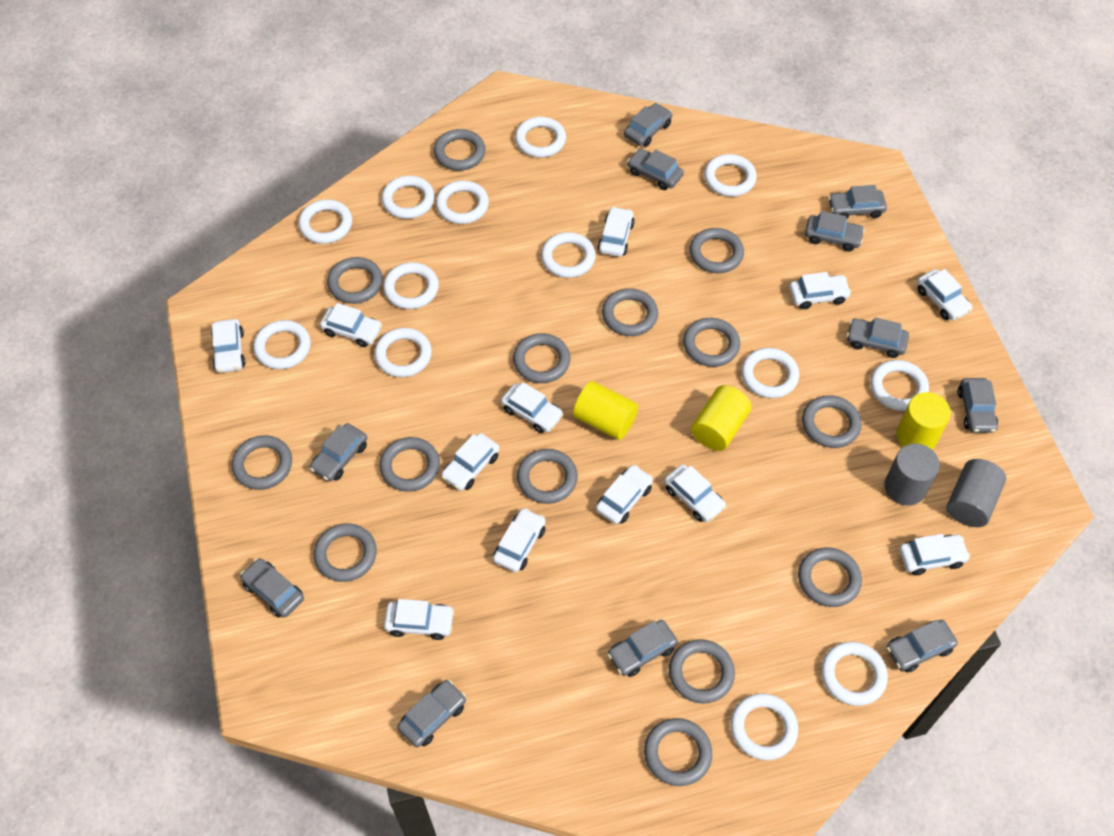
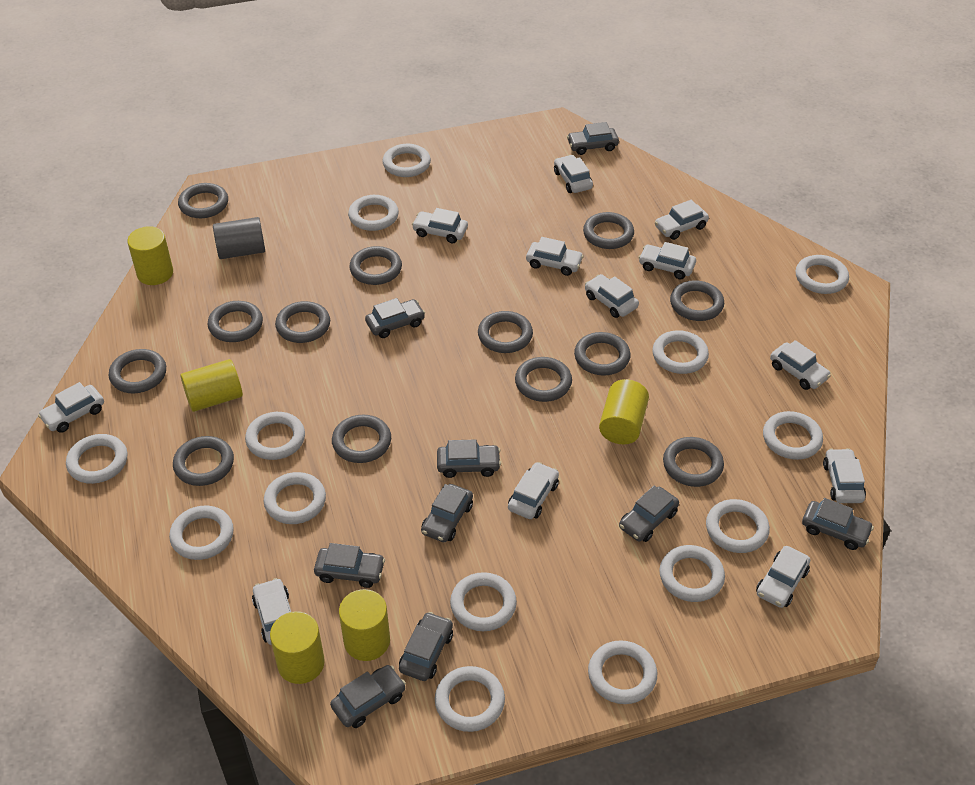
grey car: 11 -> 9
grey cylinder: 2 -> 1
grey ring: 14 -> 13
white ring: 13 -> 14
yellow cylinder: 3 -> 5

